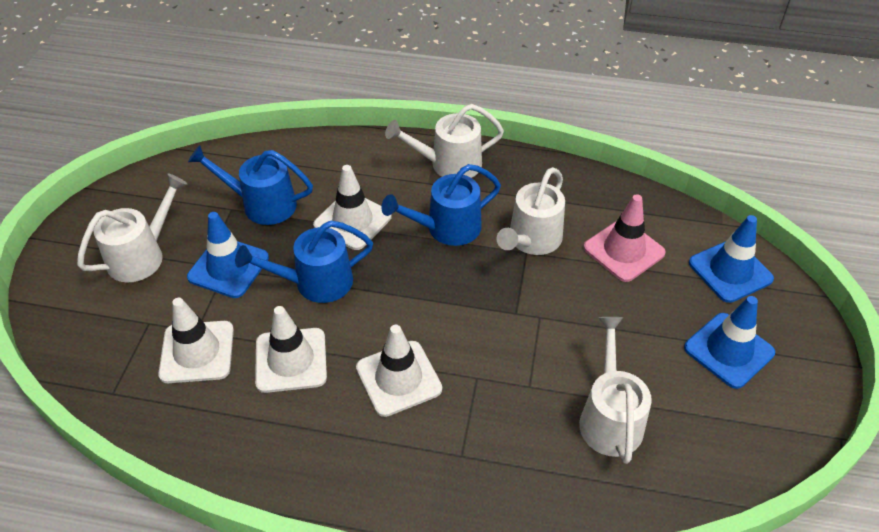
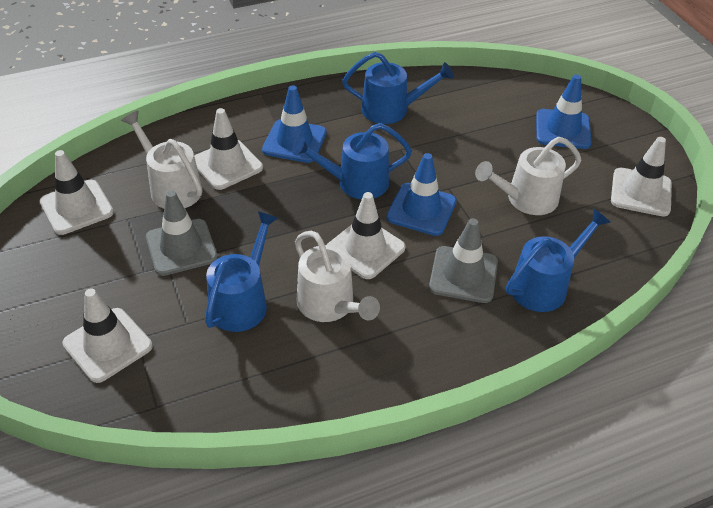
blue watering can: 3 -> 4
grey traffic cone: 0 -> 2
pink traffic cone: 1 -> 0
white traffic cone: 4 -> 5
white watering can: 4 -> 3

